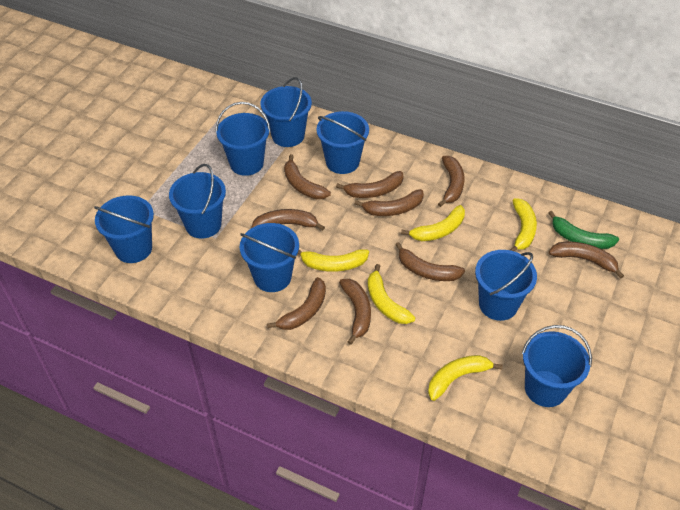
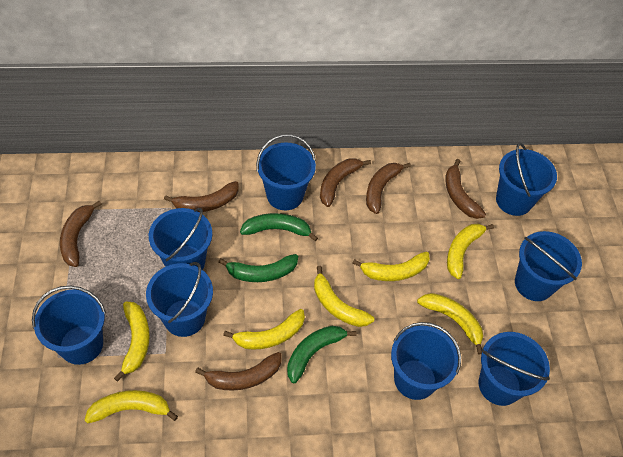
brown banana: 9 -> 6
green banana: 1 -> 3
yellow banana: 5 -> 7

